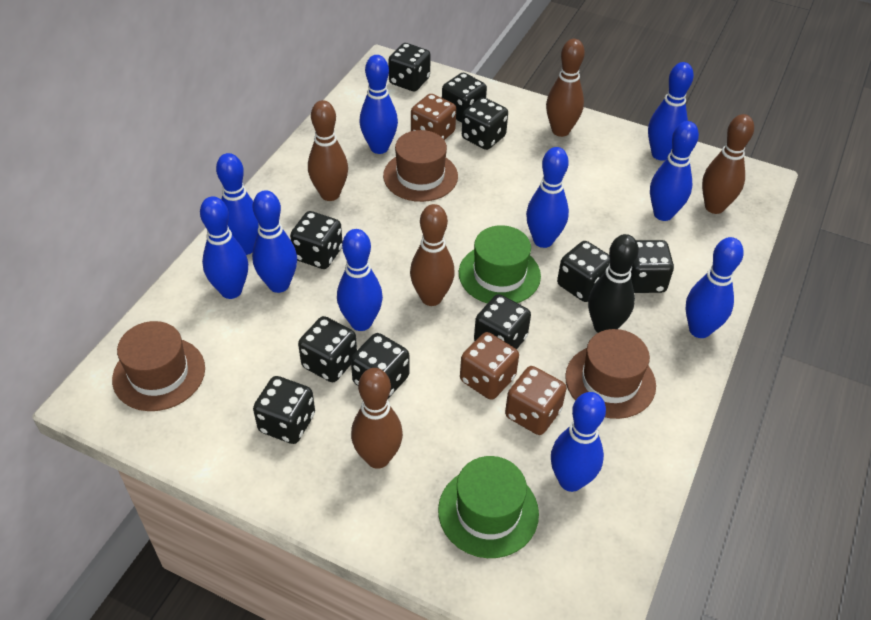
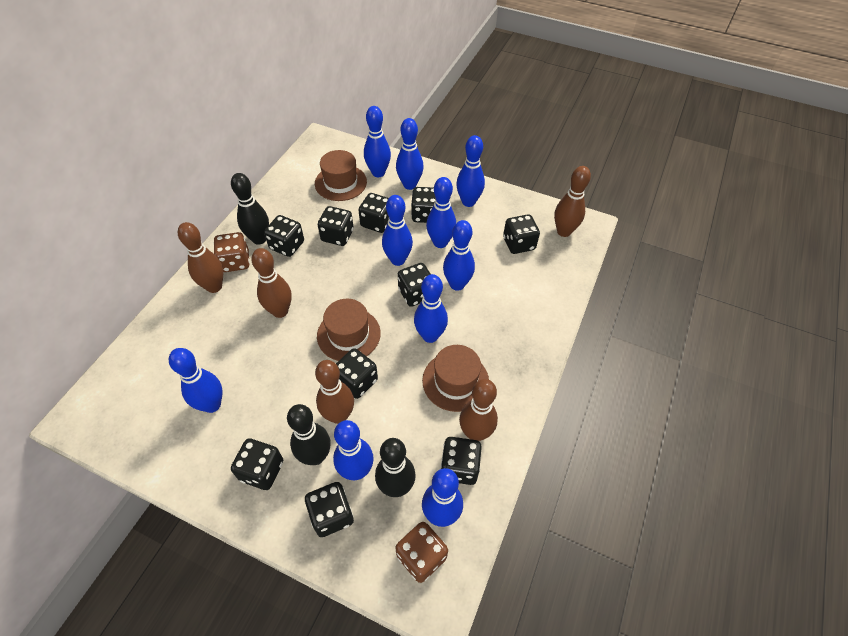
black bowling pin: 1 -> 3
brown dice: 3 -> 2
green hat: 2 -> 0

